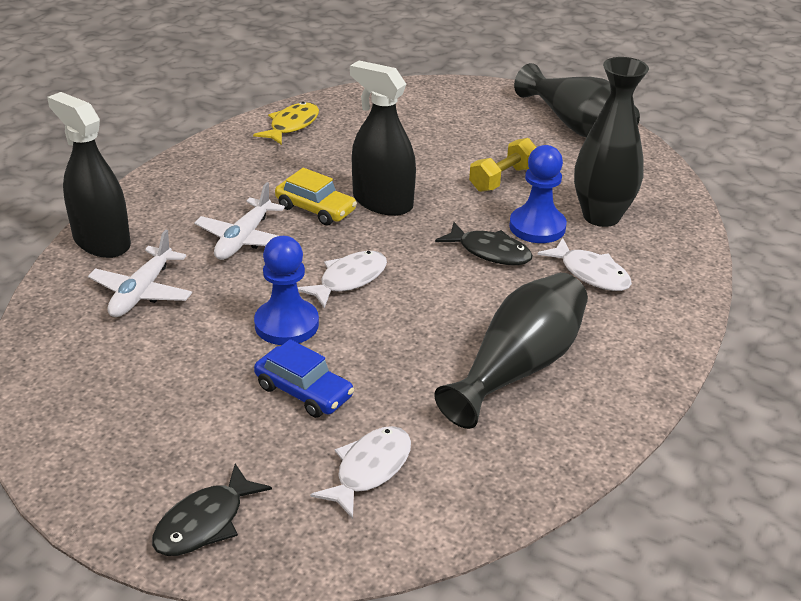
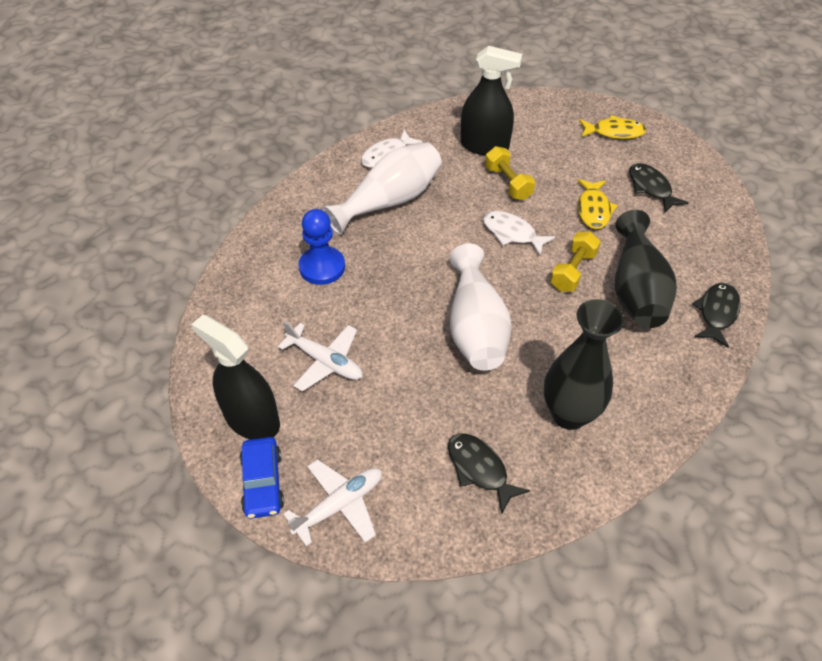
black fish: 2 -> 3
black vase: 3 -> 2
blue pawn: 2 -> 1
white fish: 3 -> 2
white vase: 0 -> 2
yellow car: 1 -> 0
yellow dumbbell: 1 -> 2
yellow fish: 1 -> 2

